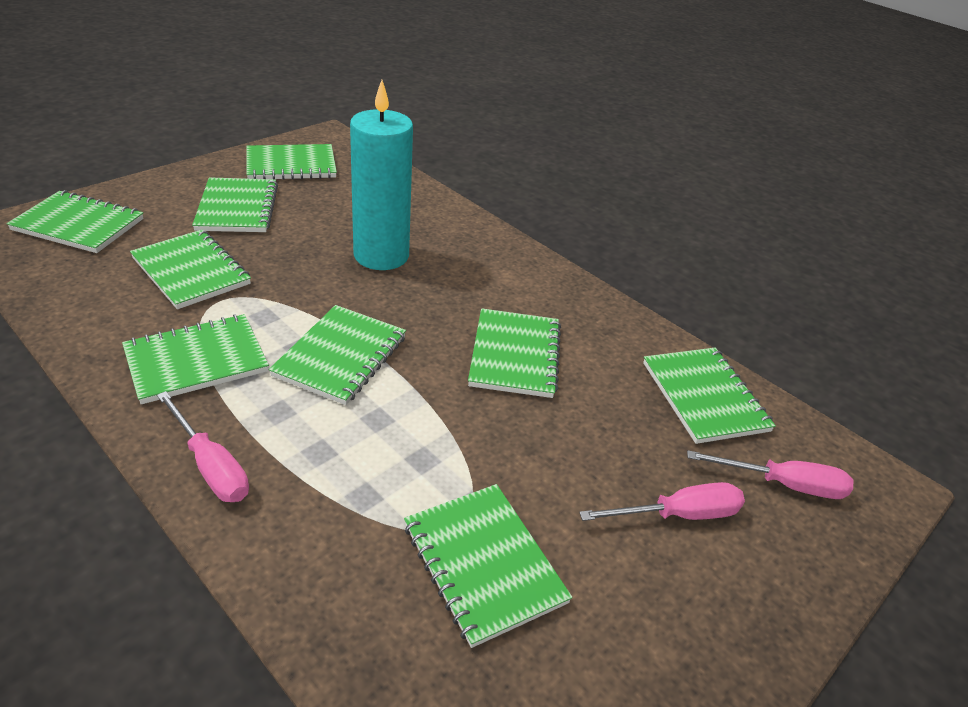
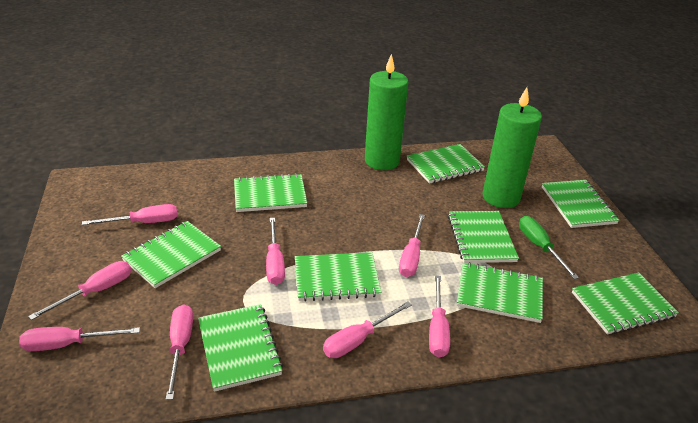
green candle: 0 -> 2
green screwdriver: 0 -> 1
pink screwdriver: 3 -> 8
turquoise candle: 1 -> 0

